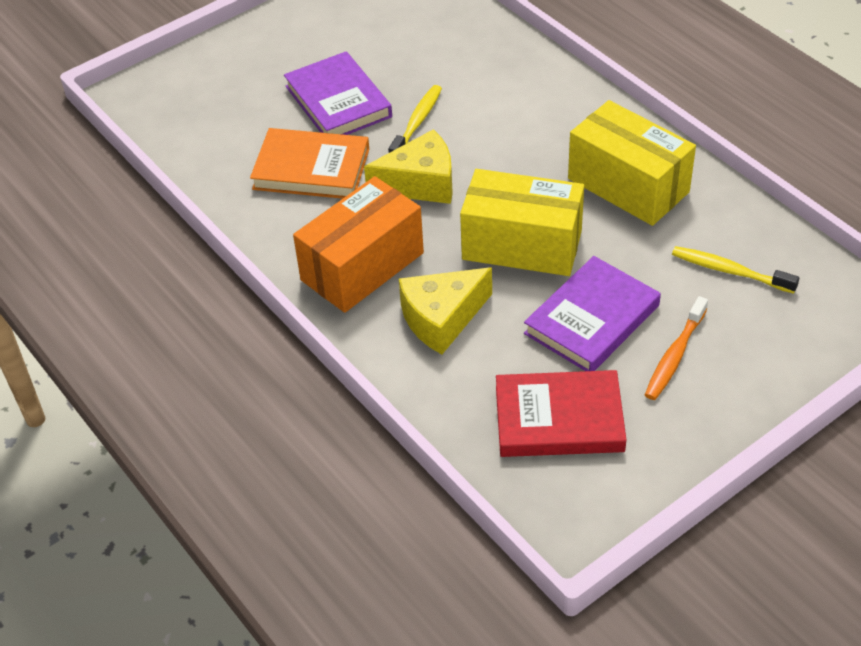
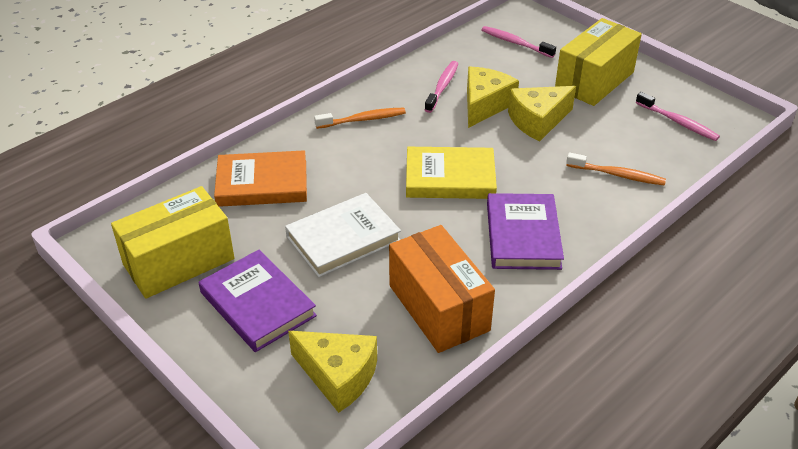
orange toothbrush: 1 -> 2
pink toothbrush: 0 -> 3
red book: 1 -> 0
white book: 0 -> 1
yellow book: 0 -> 1
yellow cheese: 2 -> 3
yellow toothbrush: 2 -> 0

